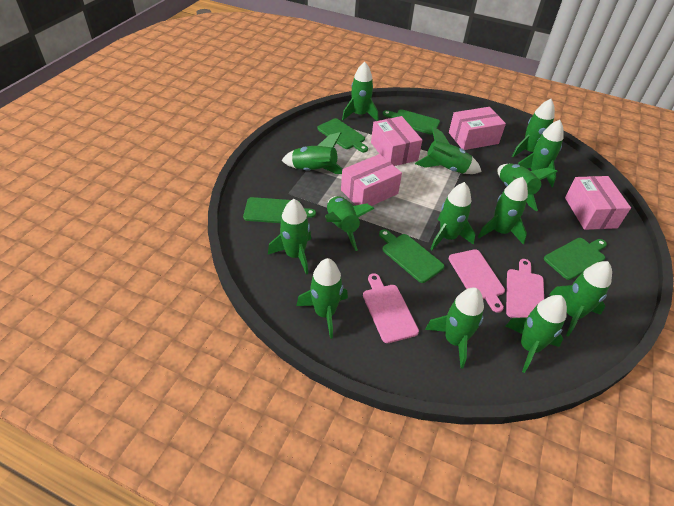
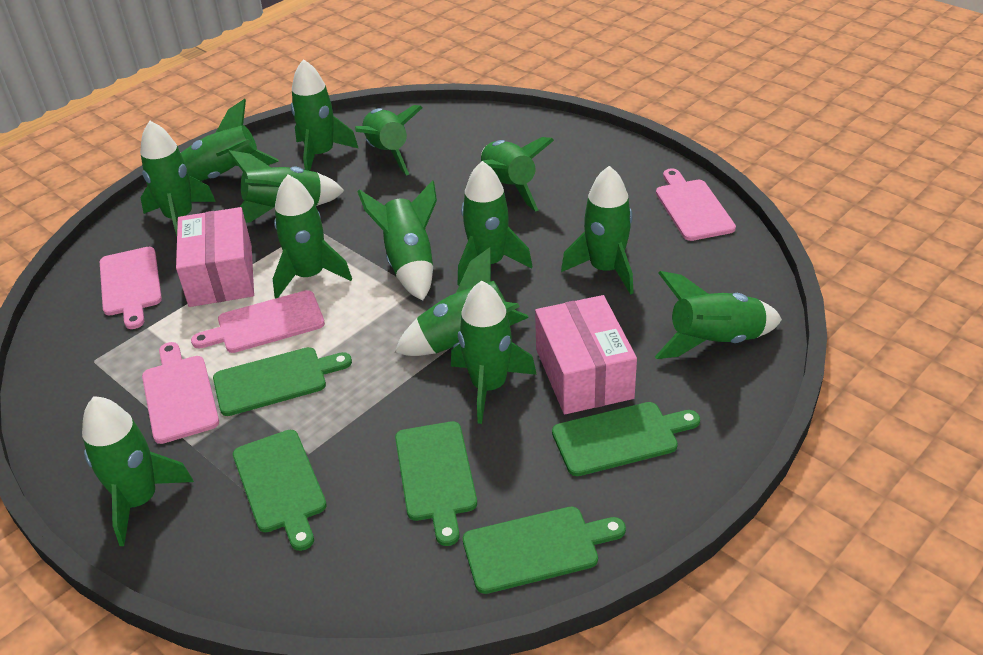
pink box: 4 -> 2
pink cutting board: 3 -> 4

